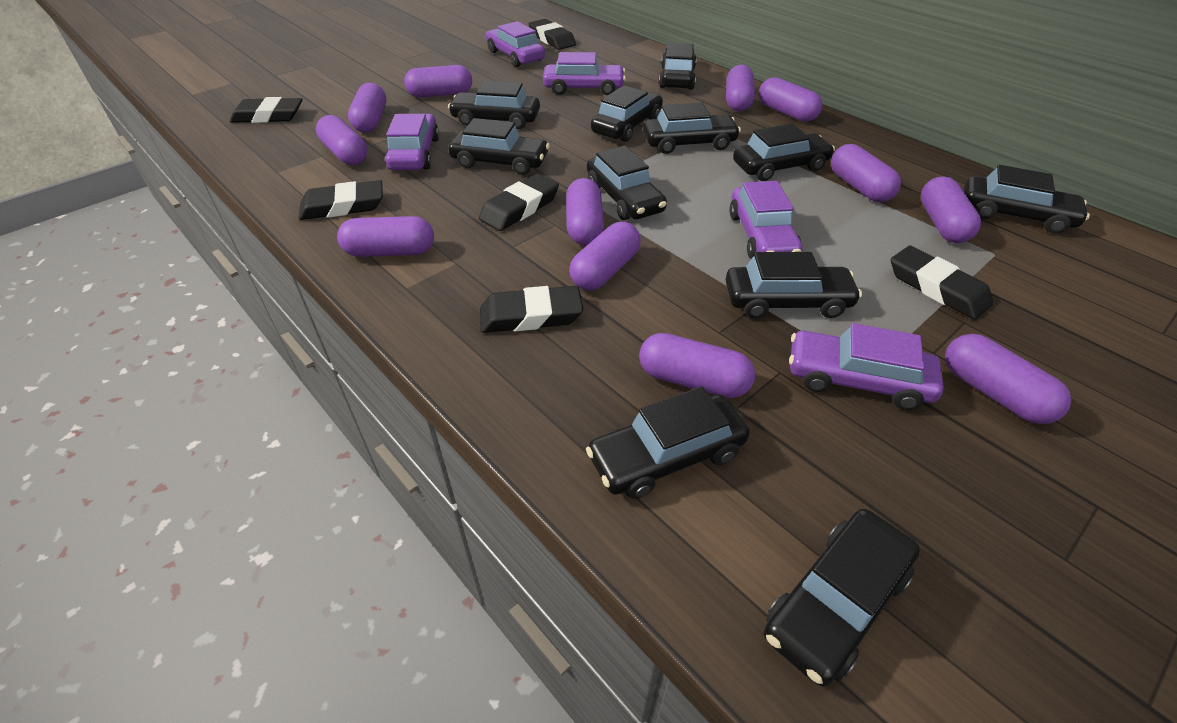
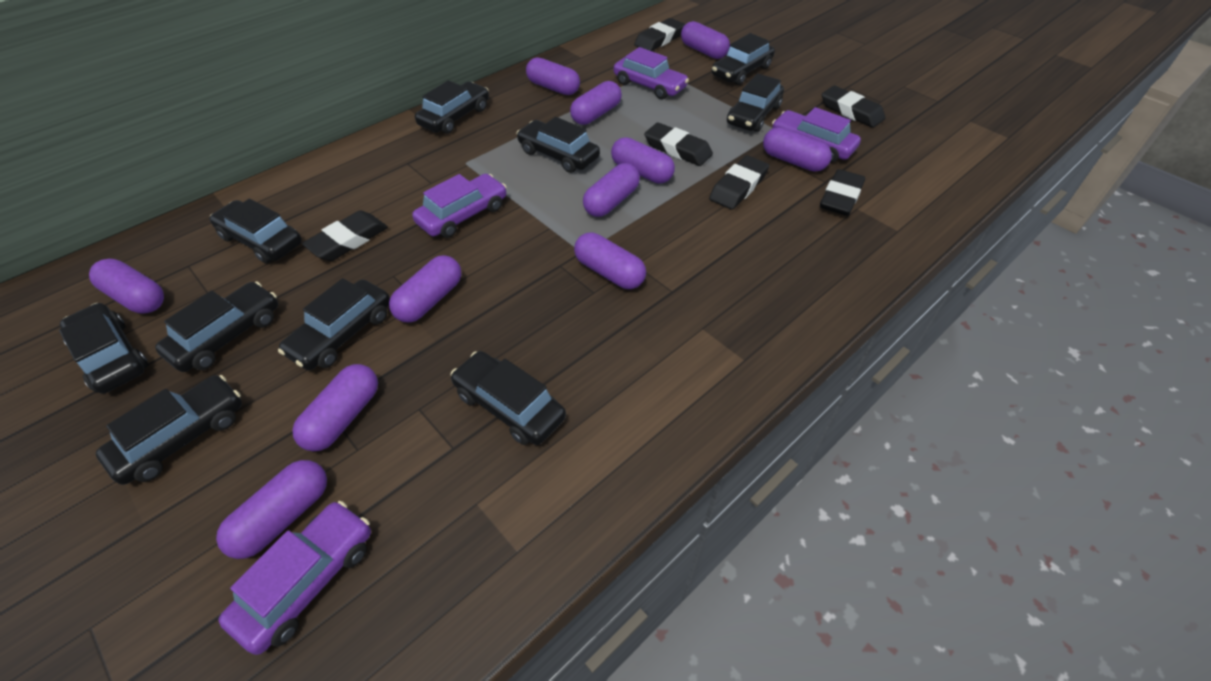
black car: 11 -> 10
purple capsule: 12 -> 11
purple car: 5 -> 4

